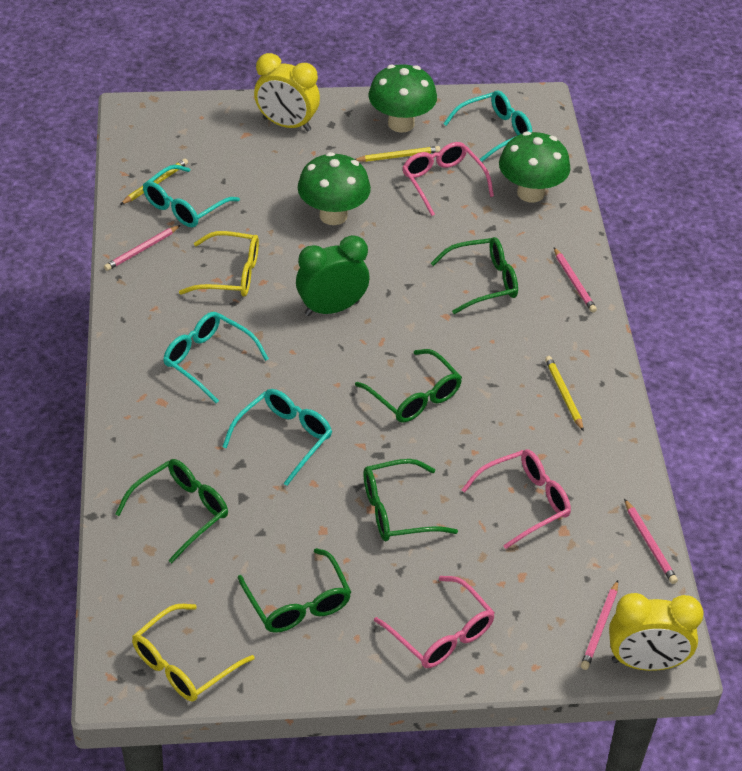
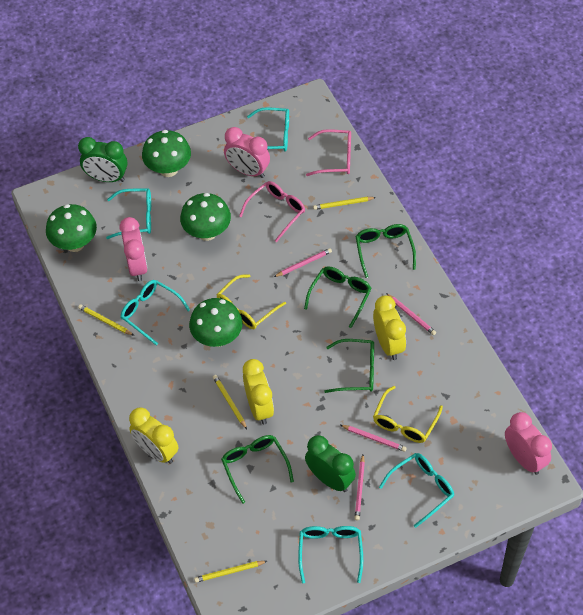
green clock: 1 -> 2
green glasses: 5 -> 4
green mushroom: 3 -> 4
pink clock: 0 -> 3
pink glasses: 3 -> 2
turquoise glasses: 4 -> 5
yellow clock: 2 -> 3
yellow pencil: 3 -> 4

